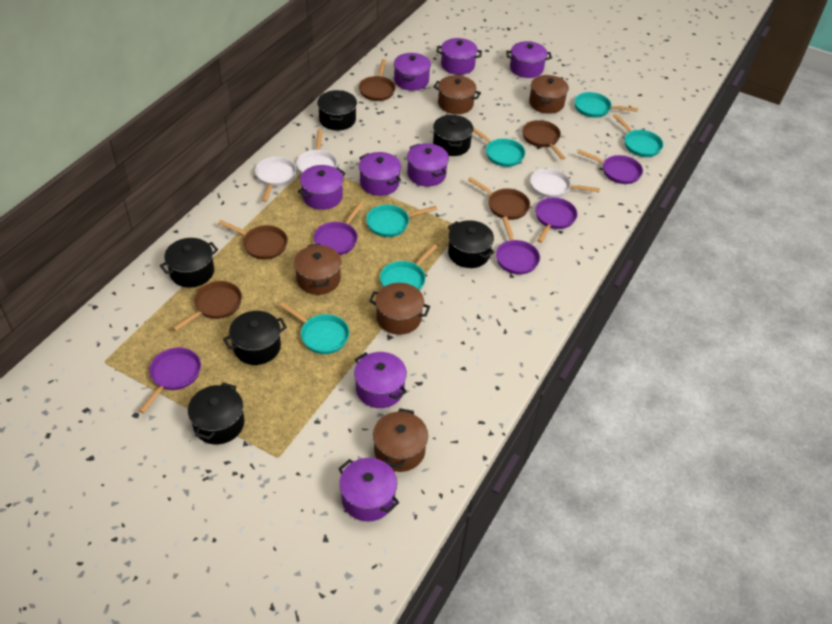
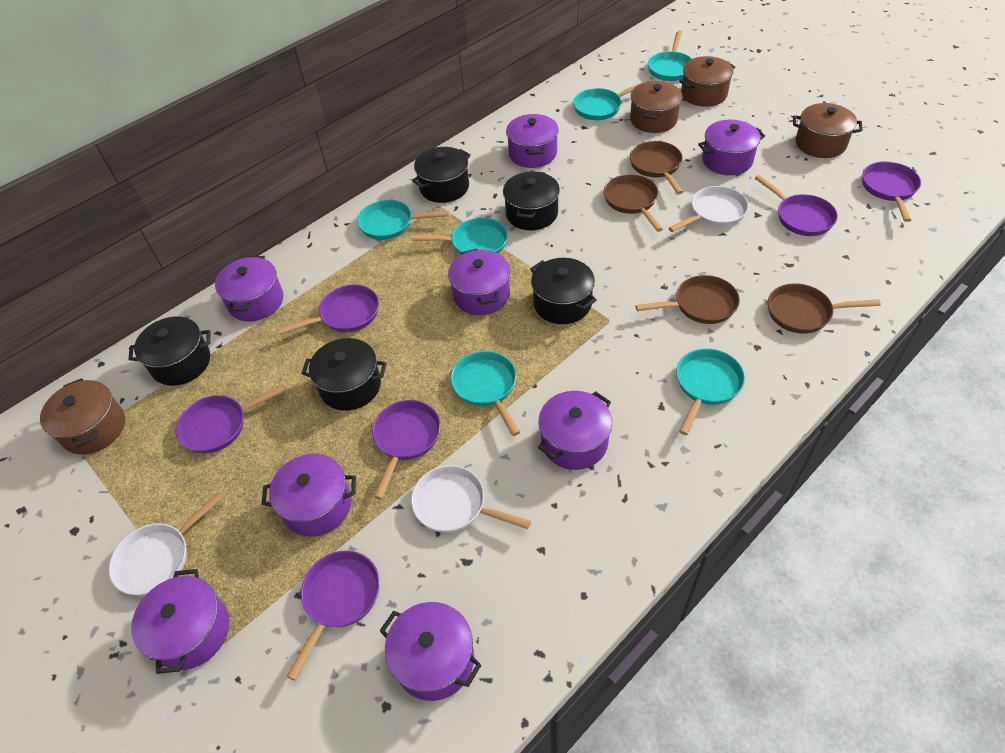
black pot: 6 -> 5
brown pan: 5 -> 4
brown pot: 5 -> 4
purple pan: 5 -> 6

